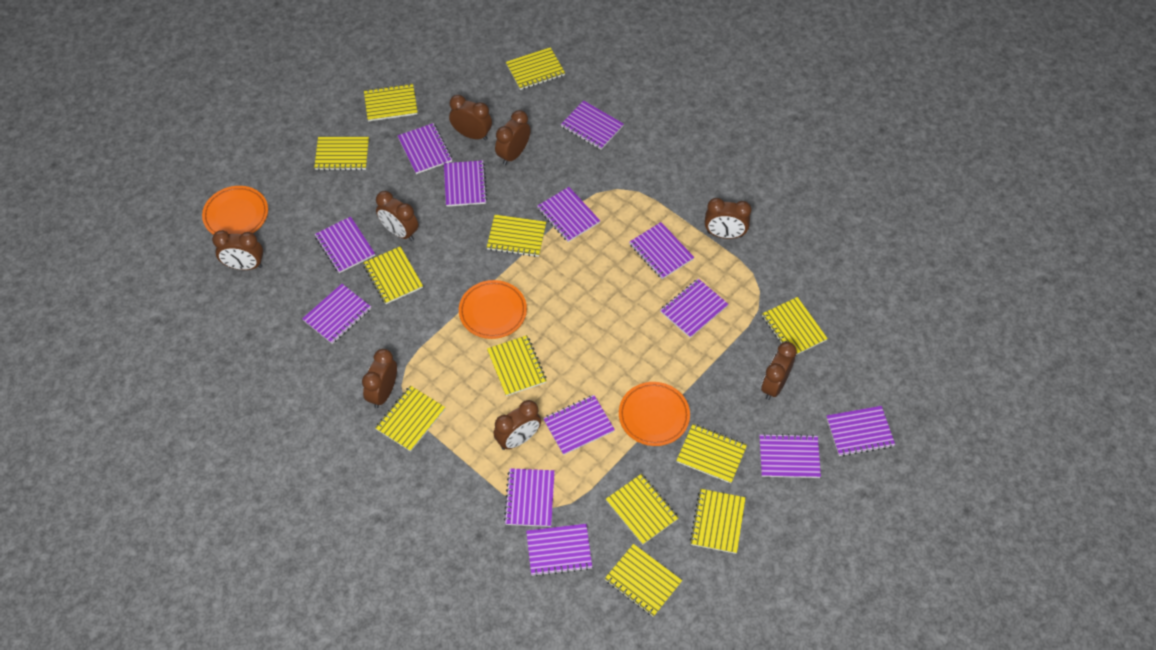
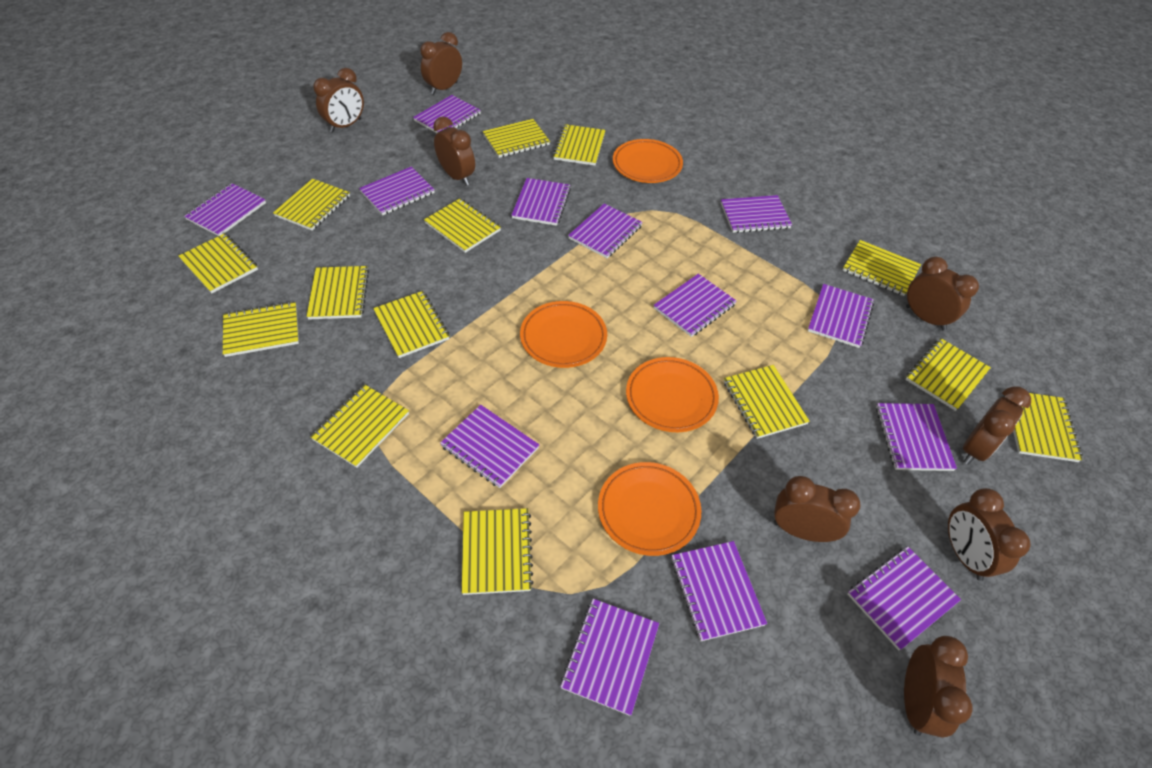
orange plate: 3 -> 4
yellow notebook: 12 -> 14

